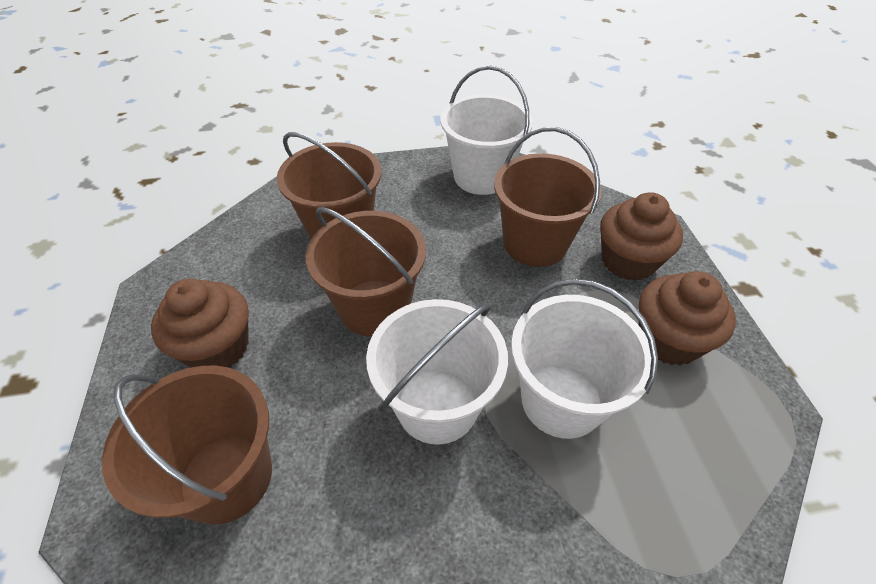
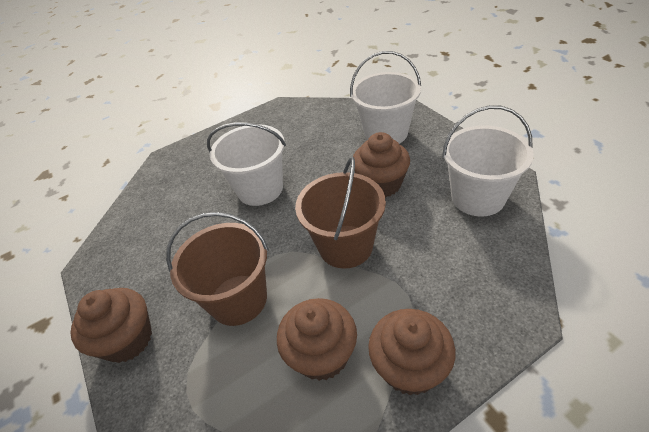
brown bucket: 4 -> 2
brown cupcake: 3 -> 4

